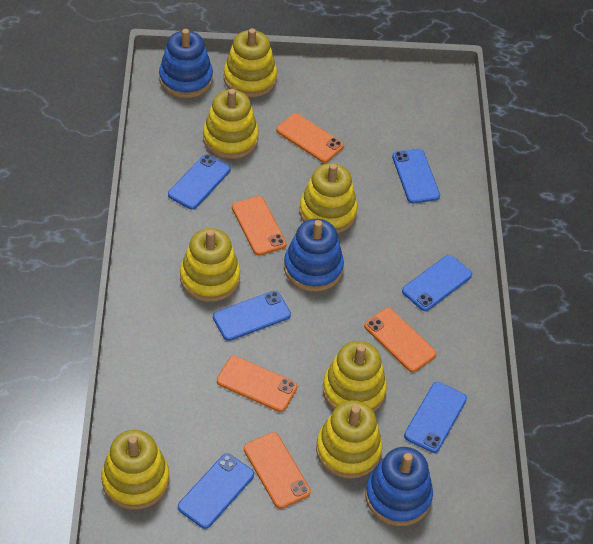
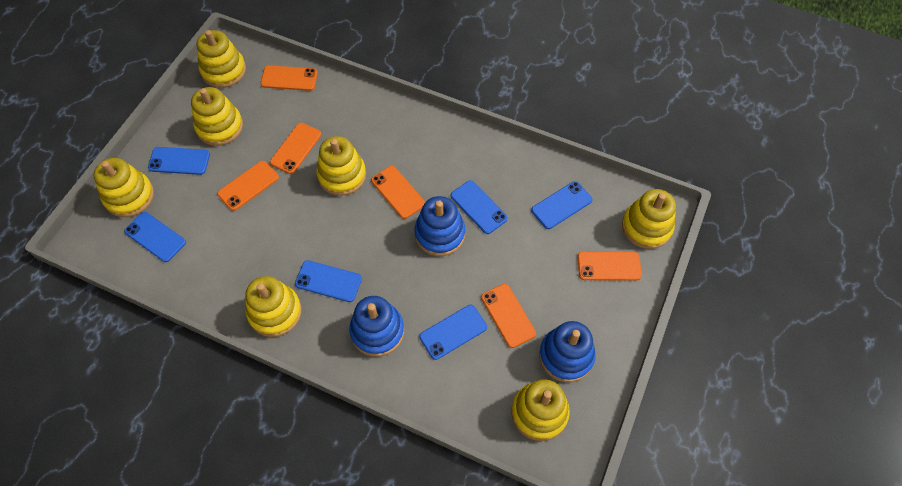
orange phone: 5 -> 6

